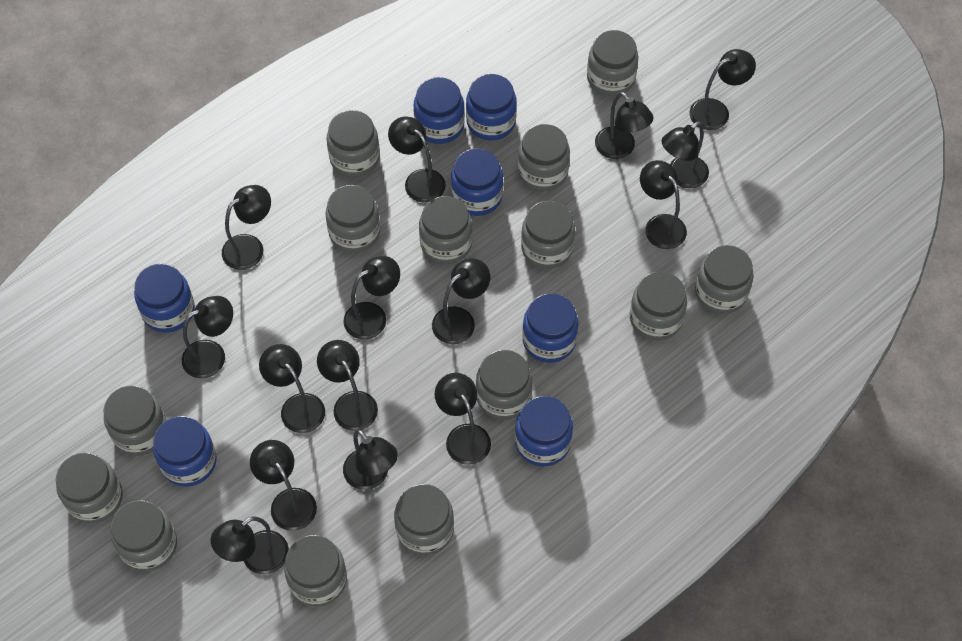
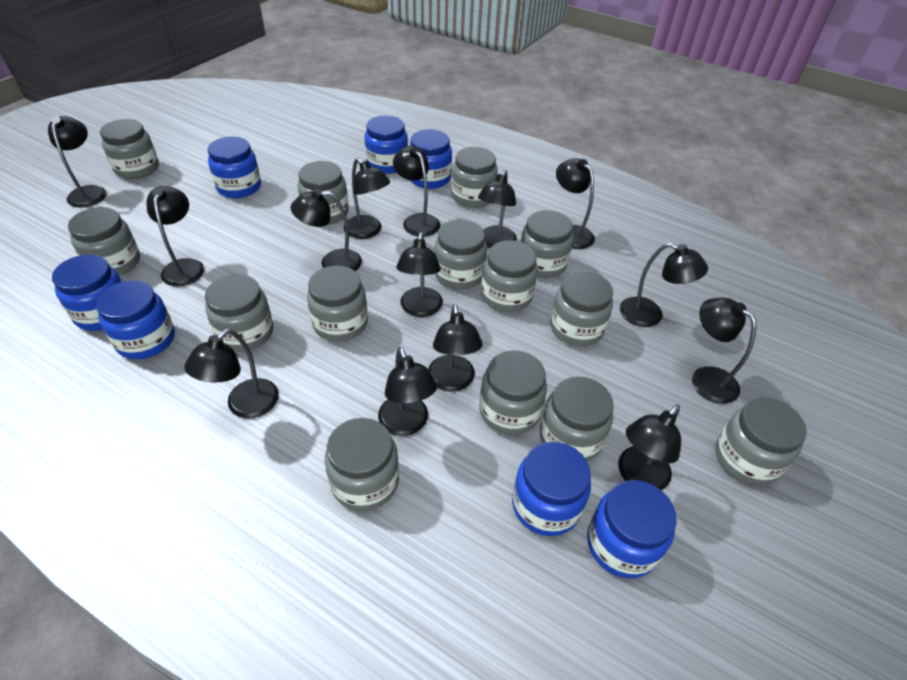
black lamp: 15 -> 14

